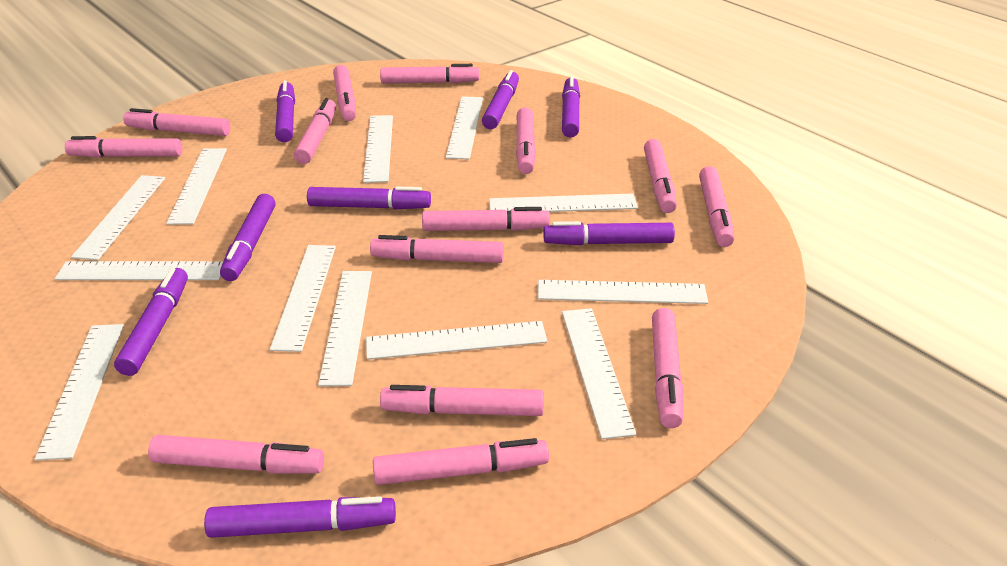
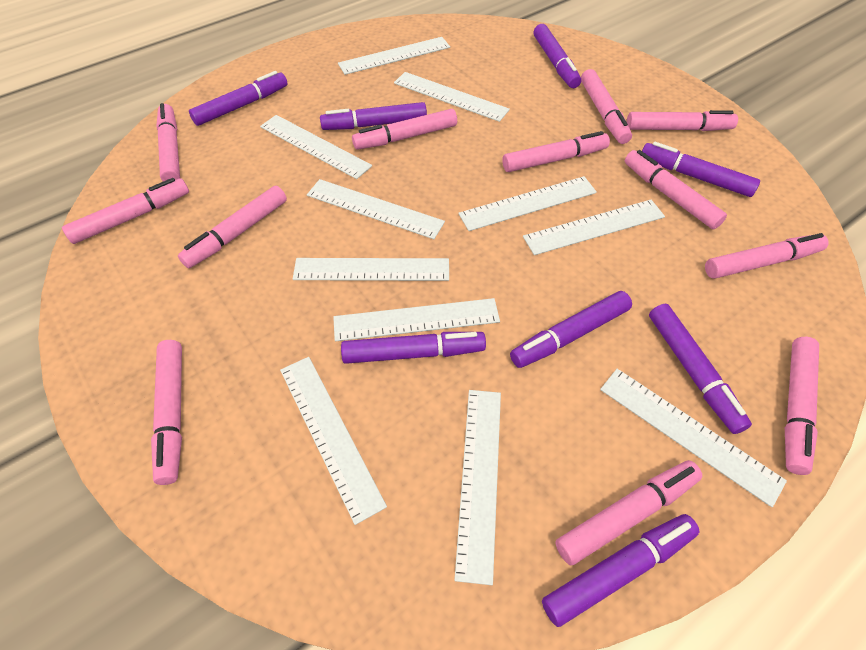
pink marker: 14 -> 12
white ruler: 12 -> 11

